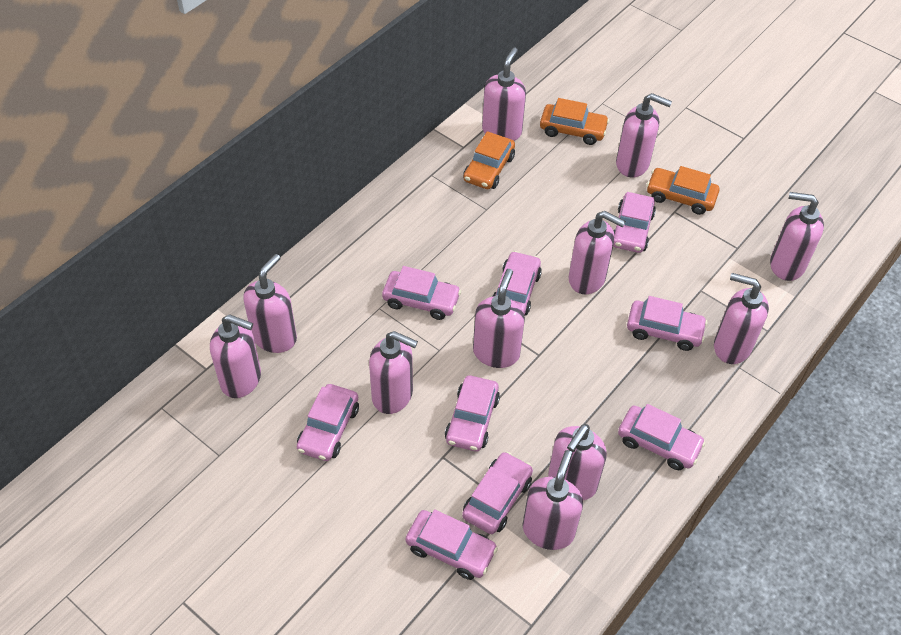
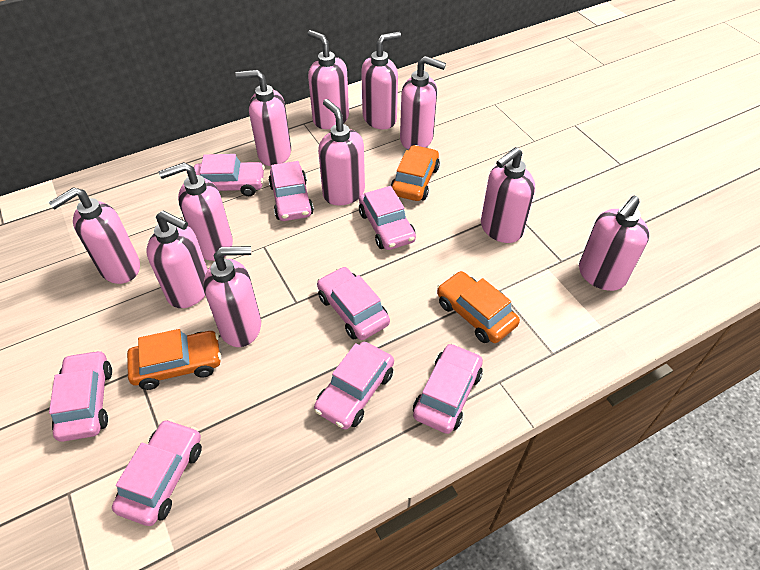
pink car: 9 -> 8

